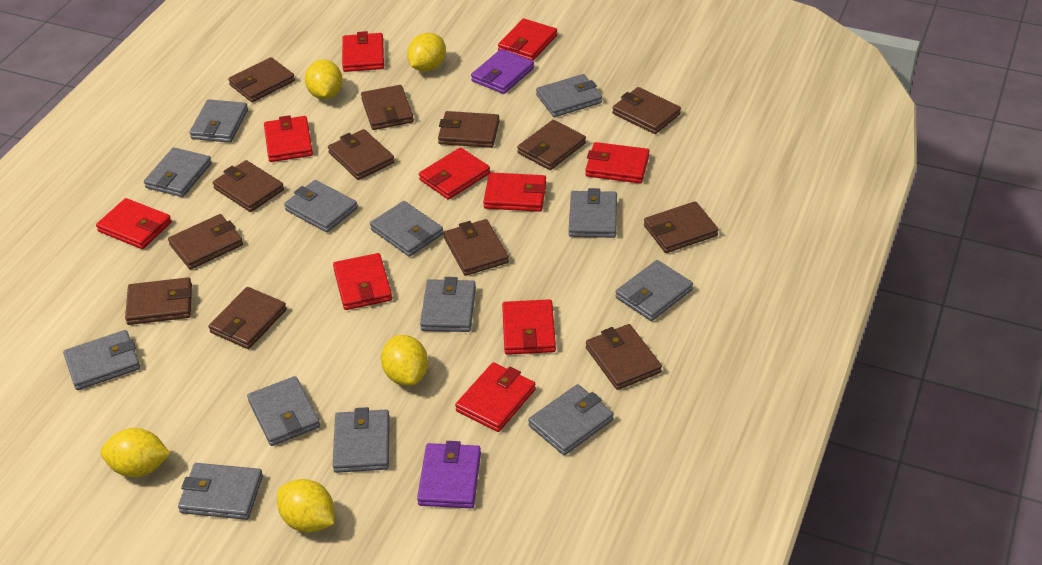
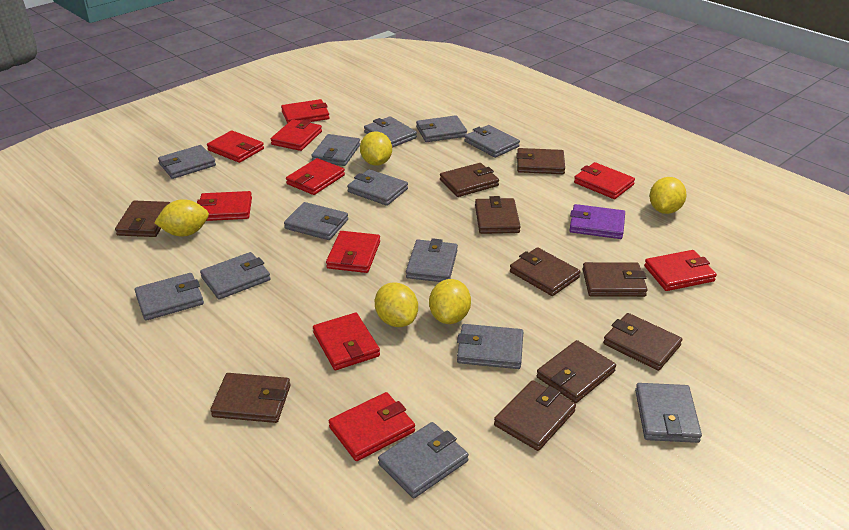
brown wallet: 13 -> 10
purple wallet: 2 -> 1

